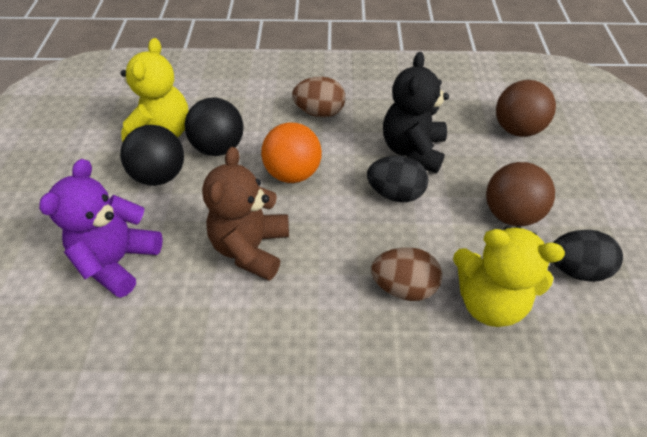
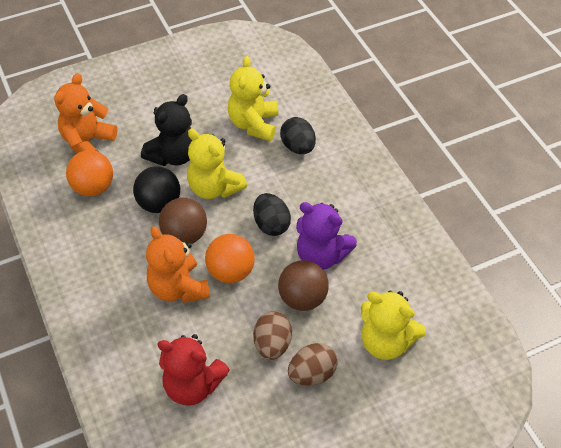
black ball: 2 -> 1
brown teddy bear: 1 -> 0
orange ball: 1 -> 2
orange teddy bear: 0 -> 2
red teddy bear: 0 -> 1
yellow teddy bear: 2 -> 3

